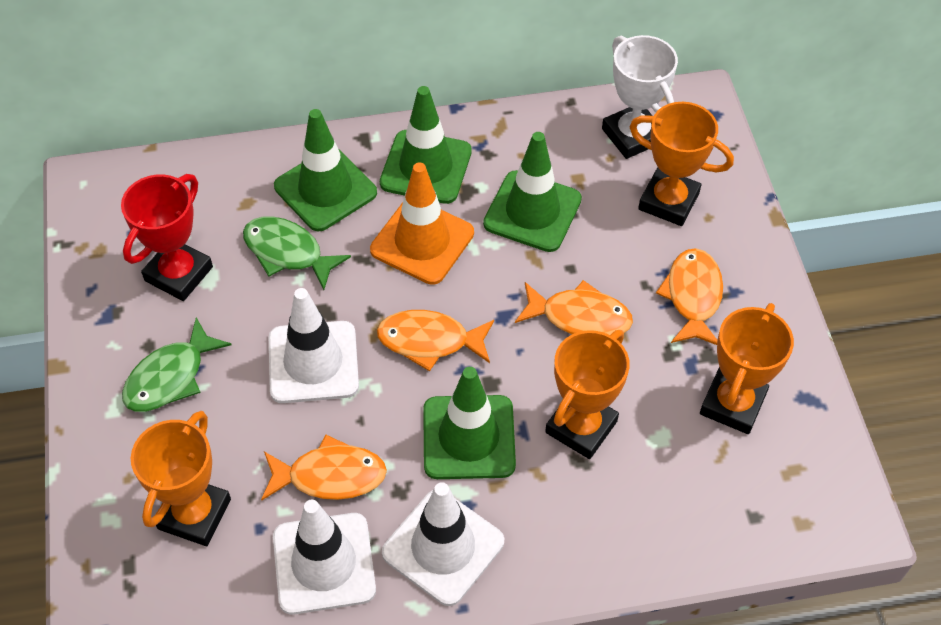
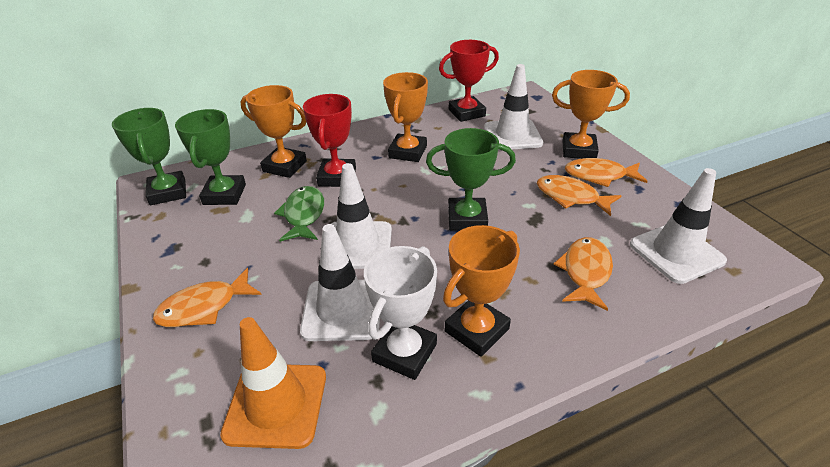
green fish: 2 -> 1
green traffic cone: 4 -> 0
green trophy: 0 -> 3
red trophy: 1 -> 2
white traffic cone: 3 -> 4

